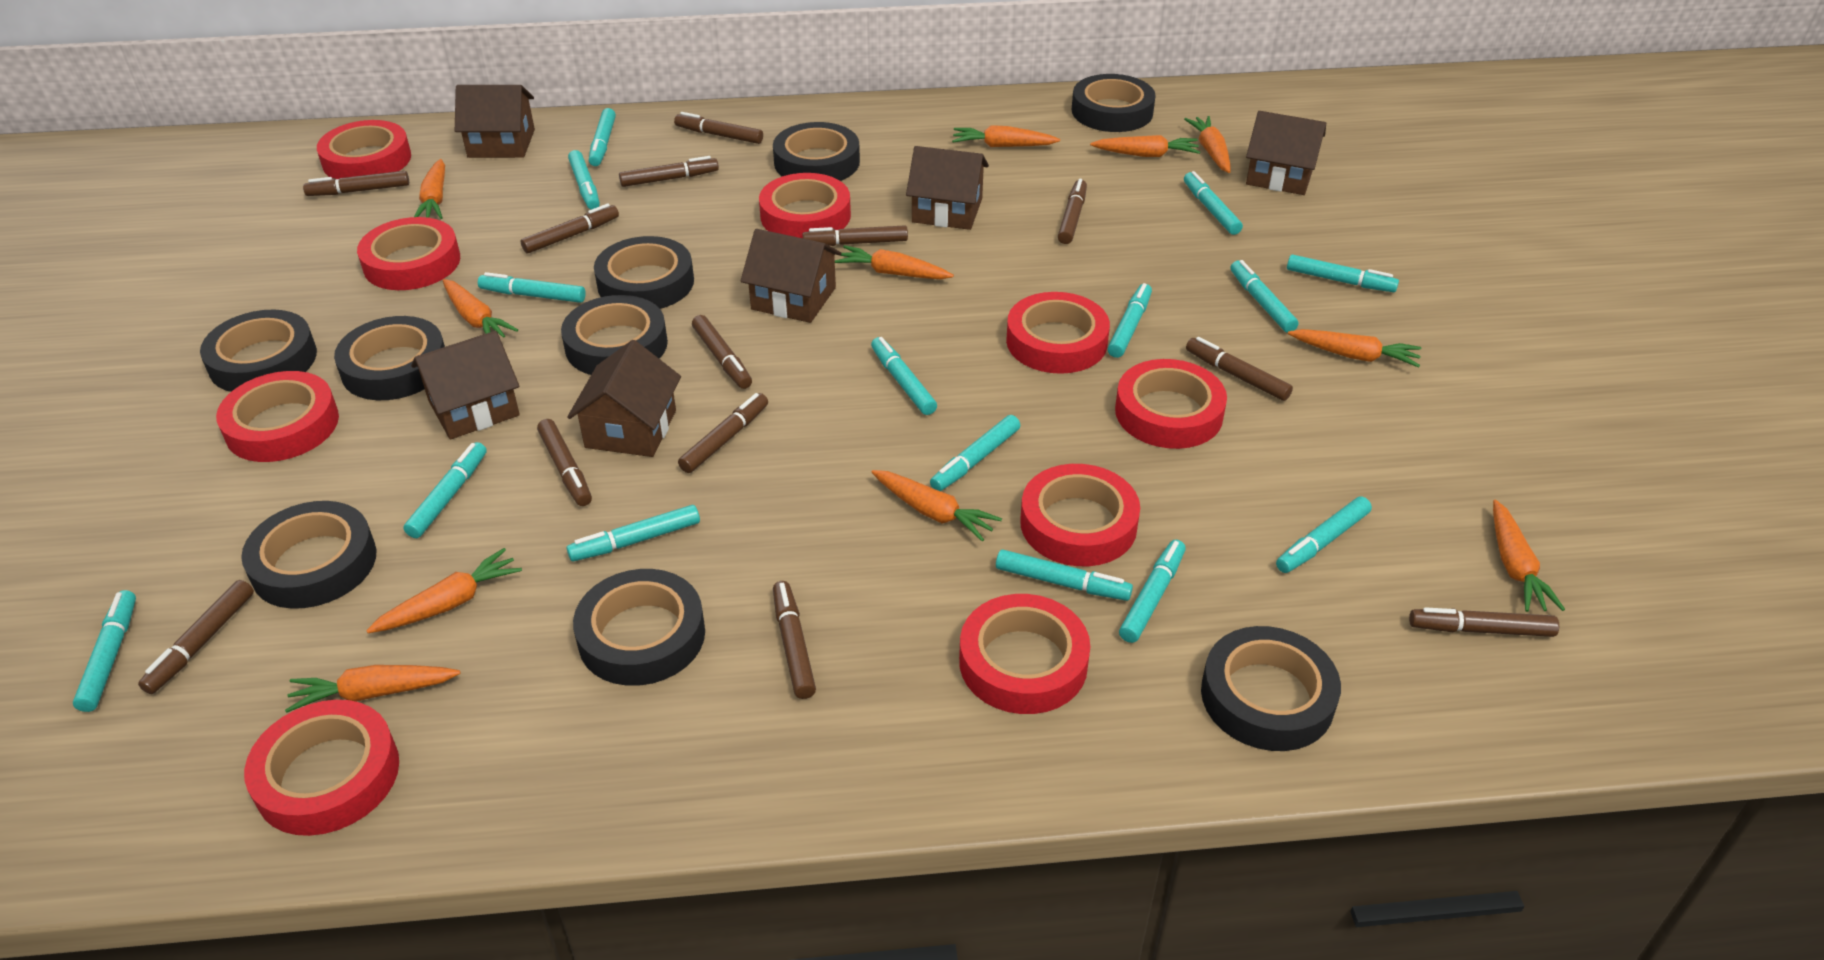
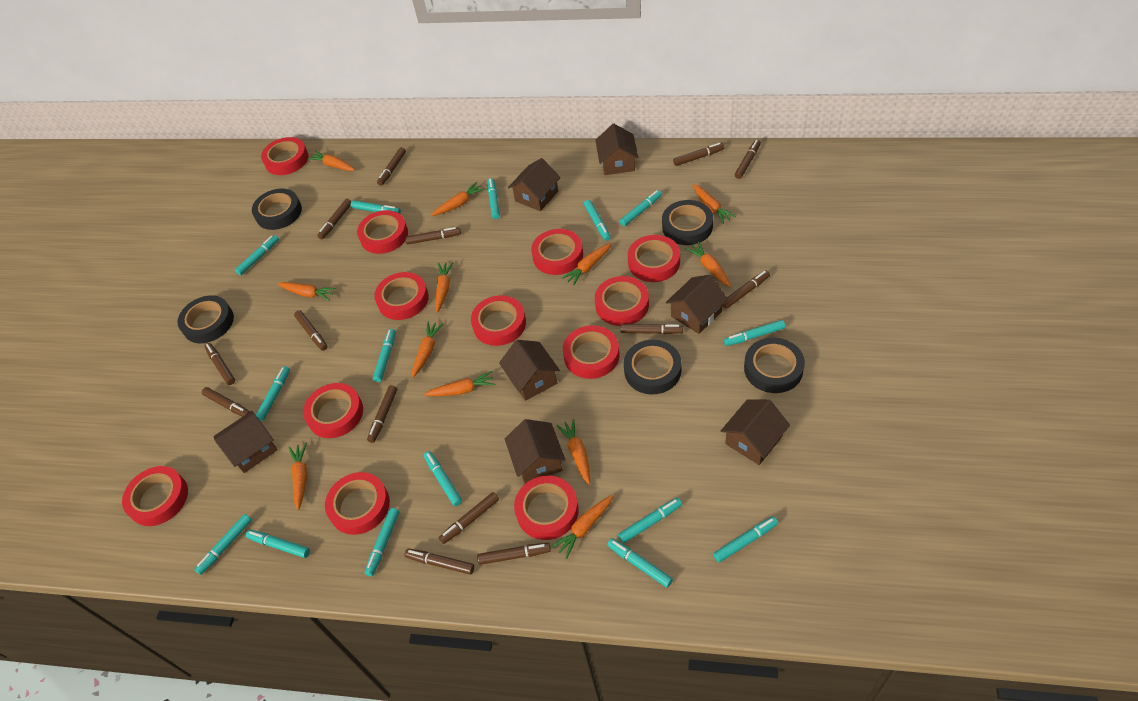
black tape: 9 -> 5
brown house: 6 -> 7
brown marker: 13 -> 14
orange carrot: 11 -> 12
red tape: 9 -> 12

